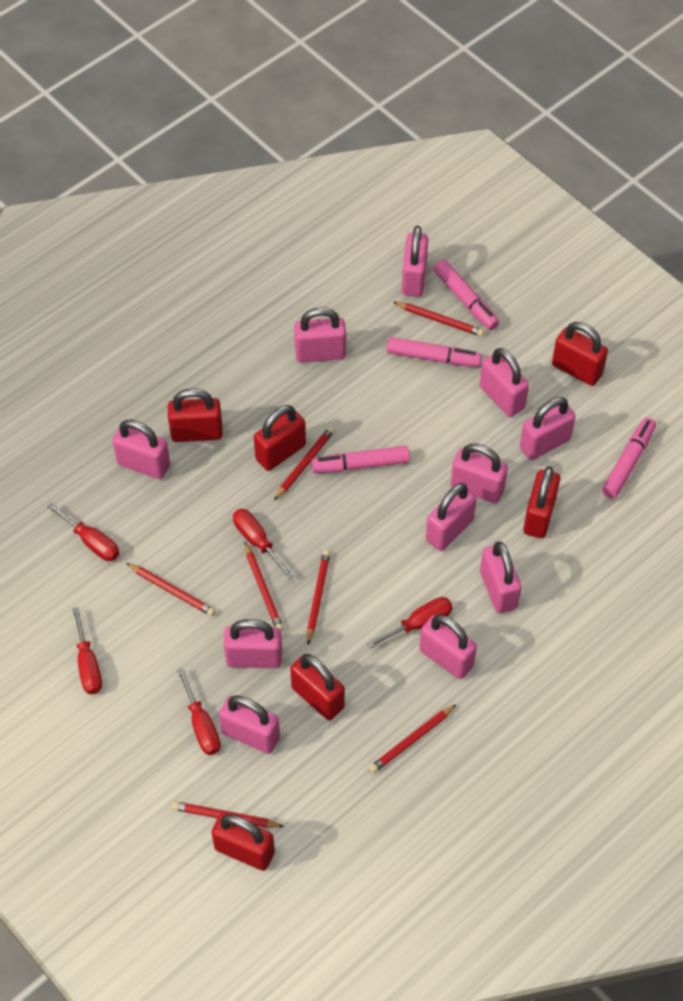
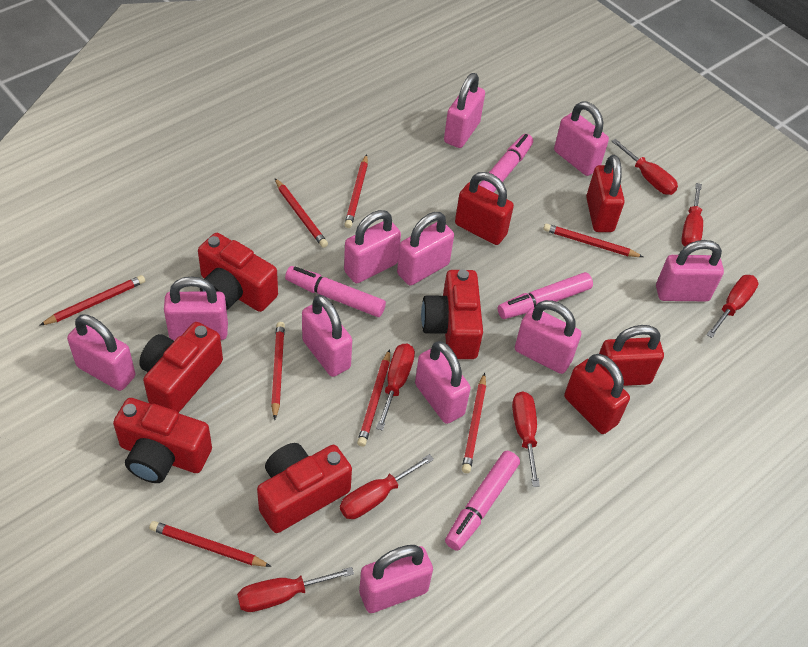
red camera: 0 -> 5
red padlock: 6 -> 4
red pencil: 7 -> 8
red screwdriver: 5 -> 7

